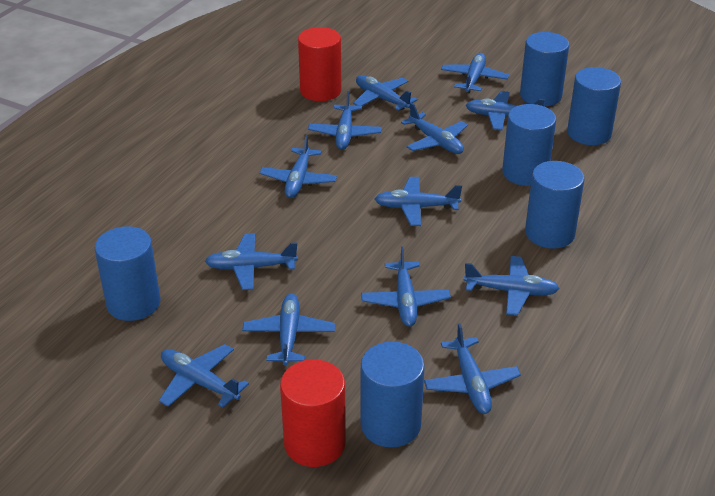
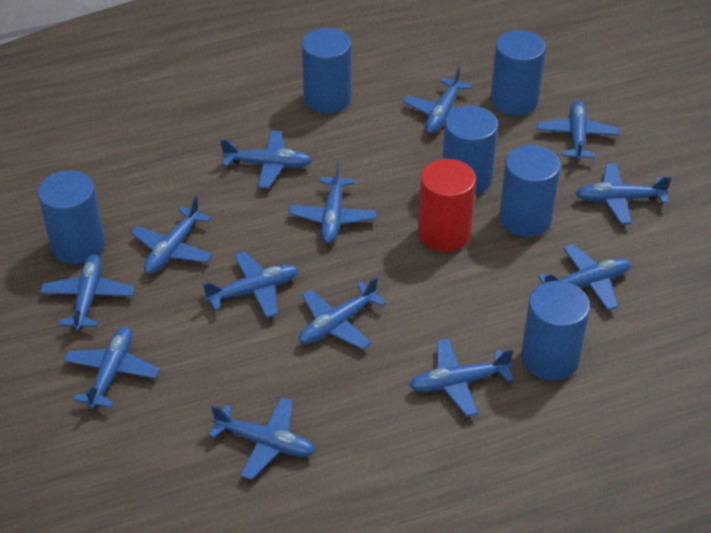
red cylinder: 2 -> 1

